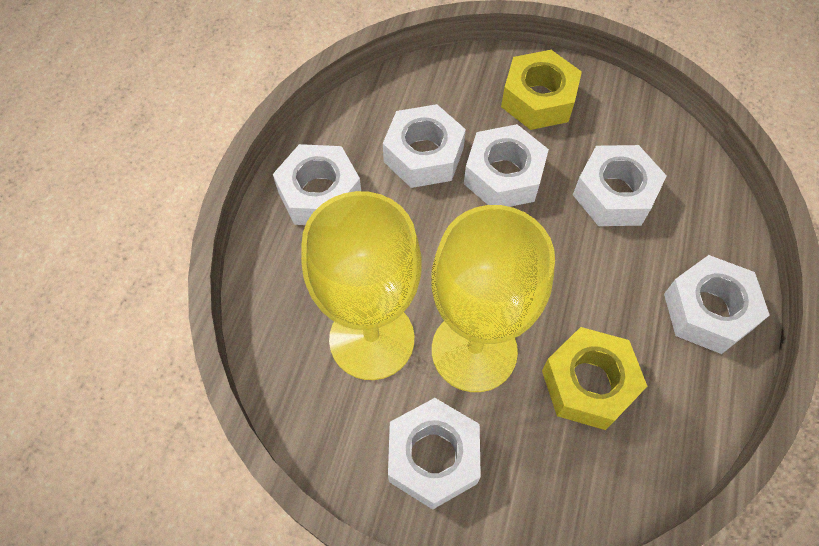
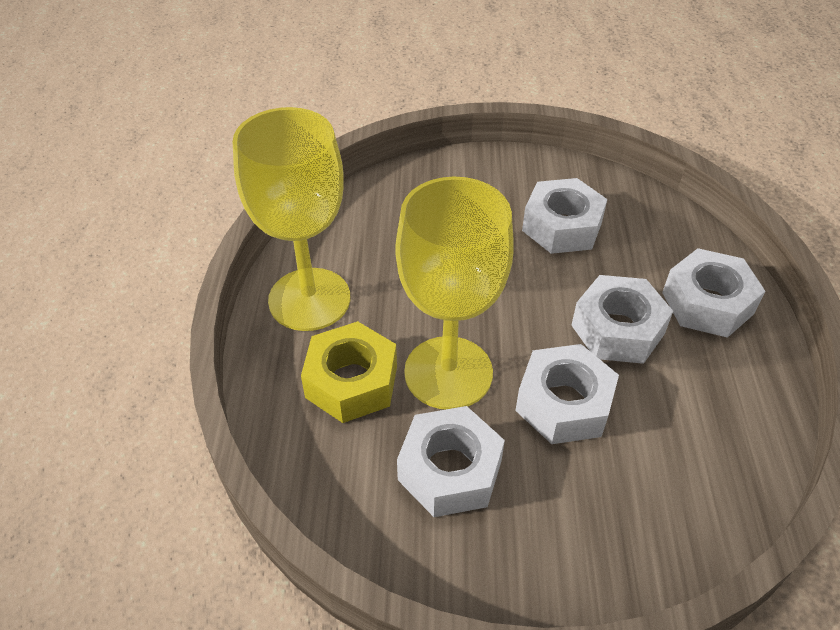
white nut: 6 -> 5
yellow nut: 2 -> 1

